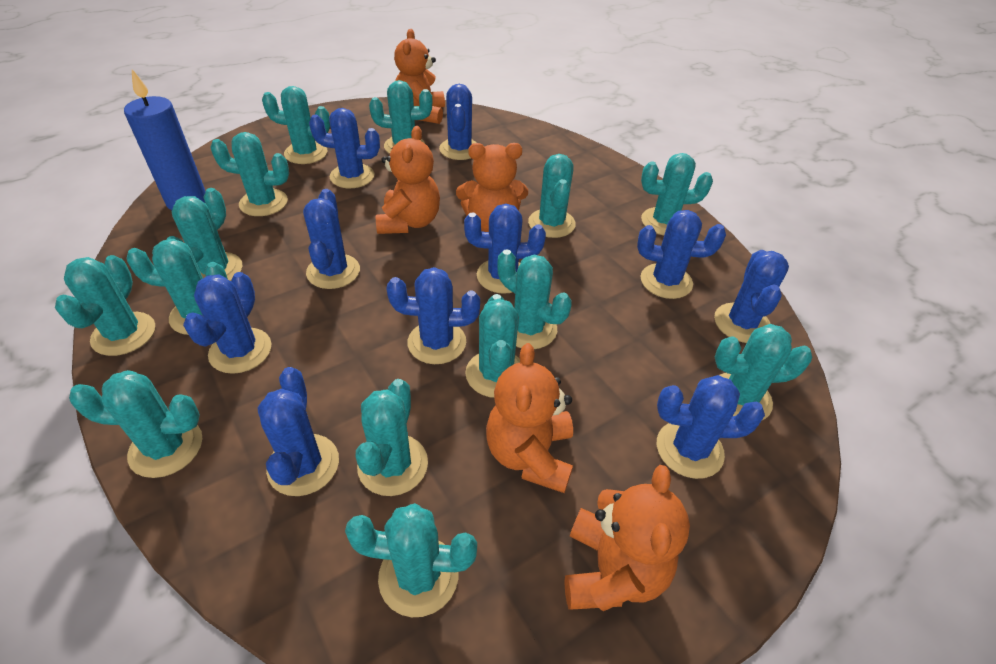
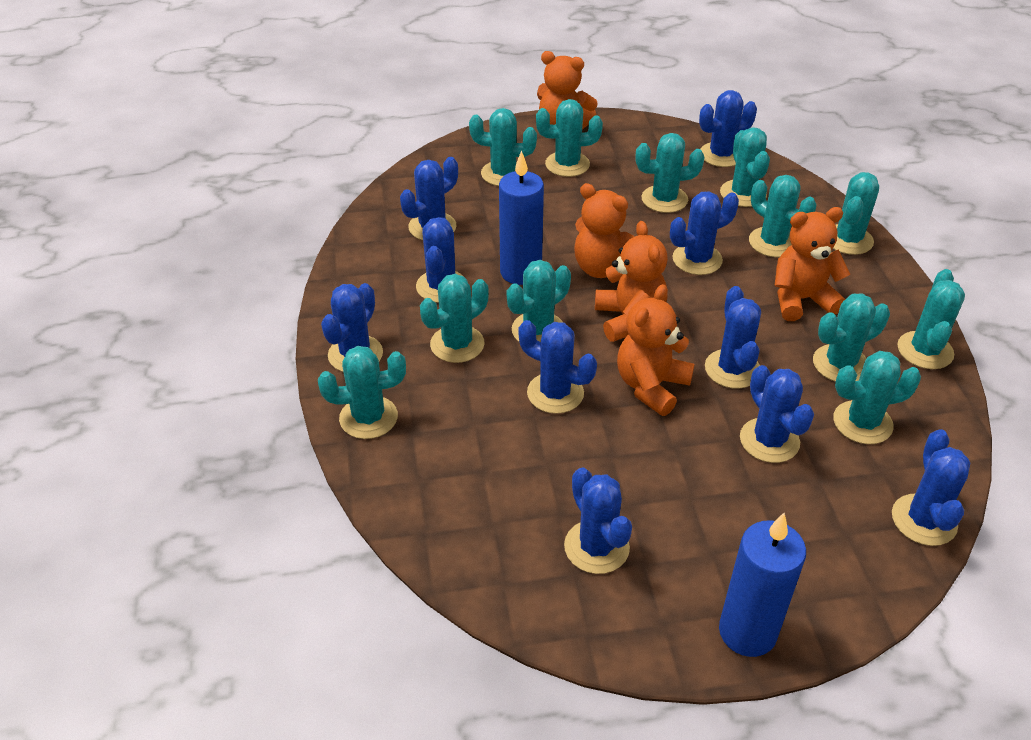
blue candle: 1 -> 2
turquoise cactus: 14 -> 12

